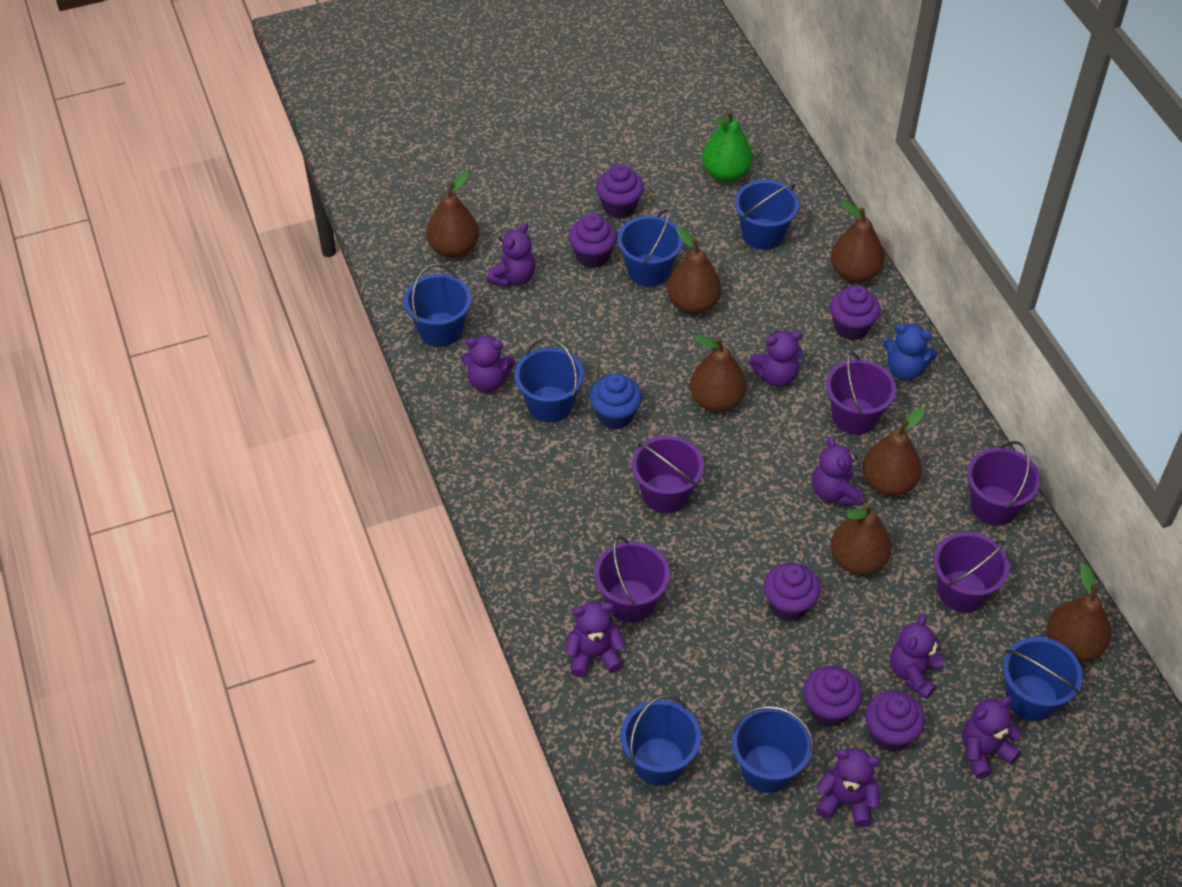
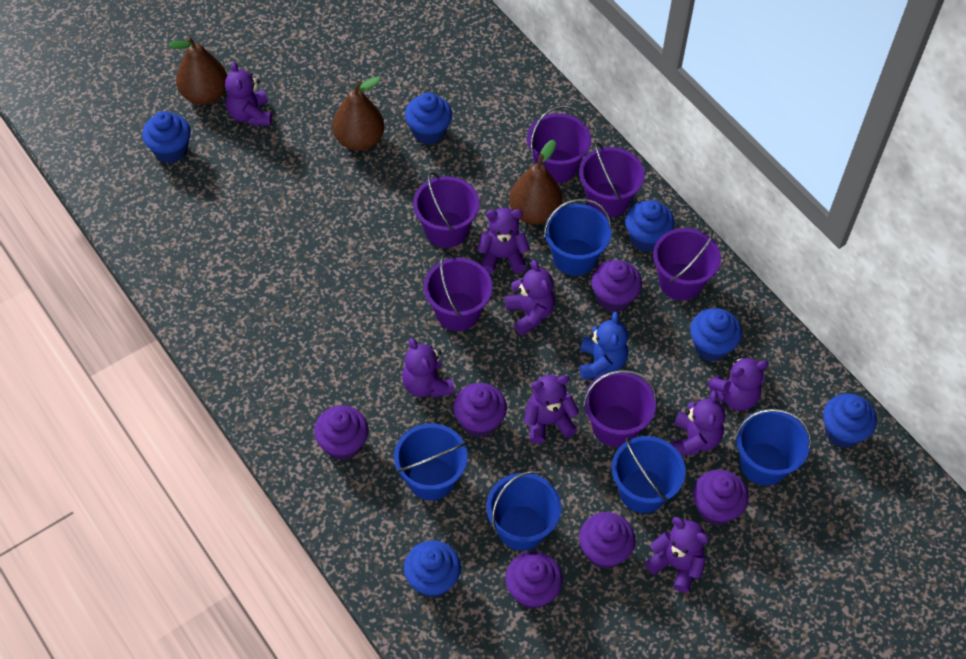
blue bucket: 7 -> 5
blue cupcake: 1 -> 6
brown pear: 7 -> 3
green pear: 1 -> 0
purple bucket: 5 -> 6

